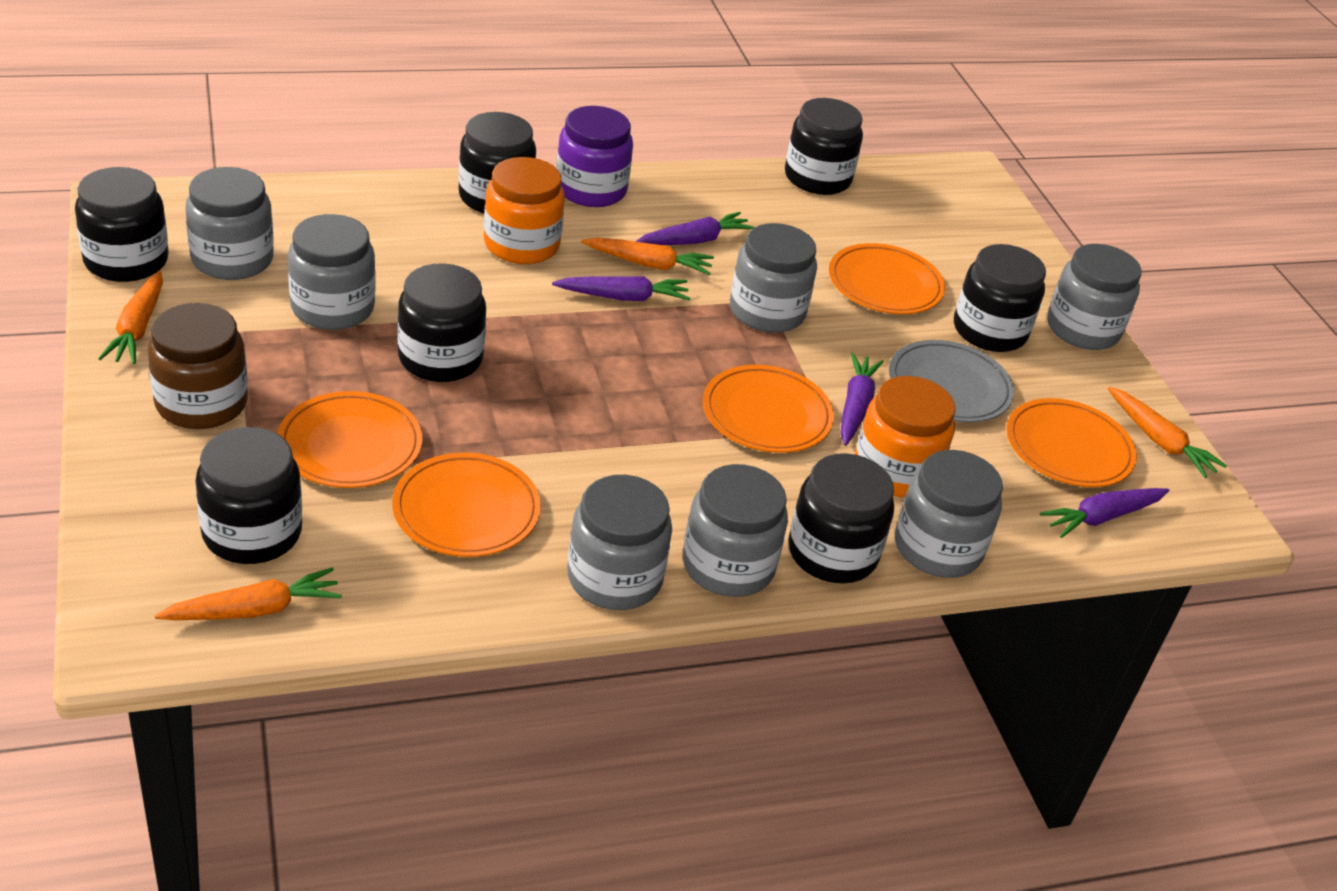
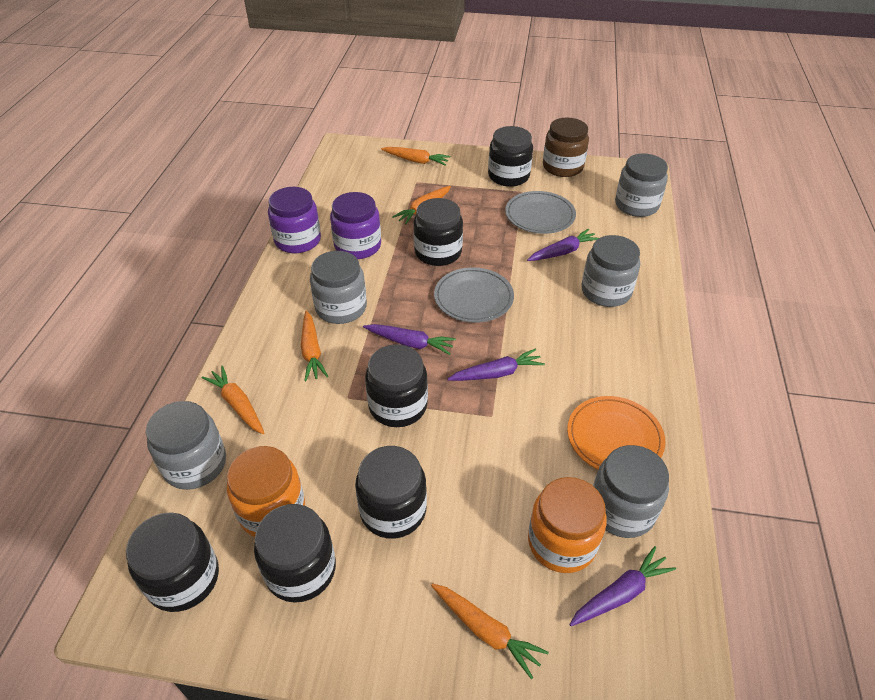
black jar: 7 -> 6
grey jar: 7 -> 5
grey plate: 1 -> 2
orange carrot: 4 -> 5
orange plate: 5 -> 1
purple jar: 1 -> 2

